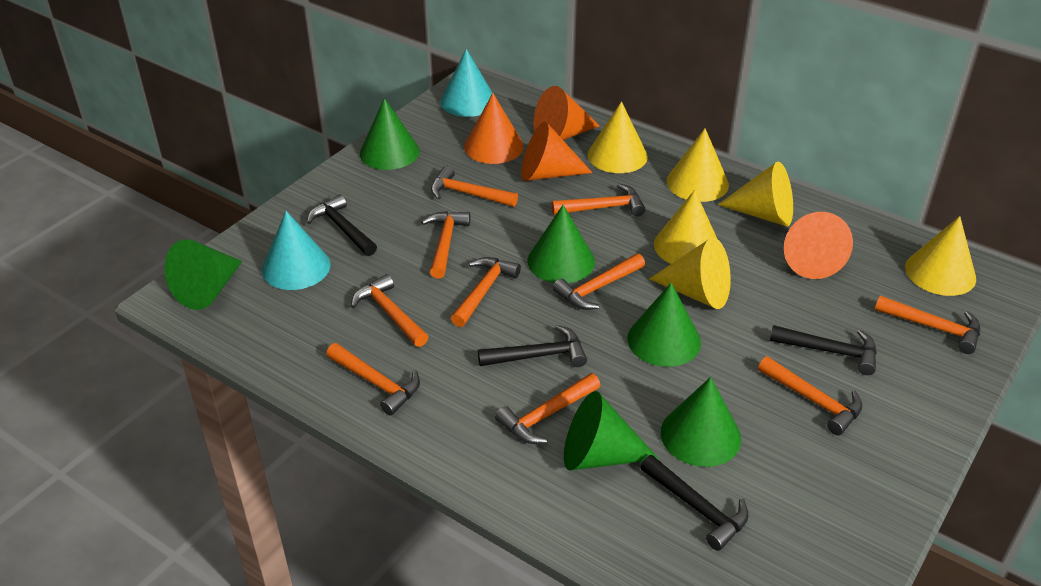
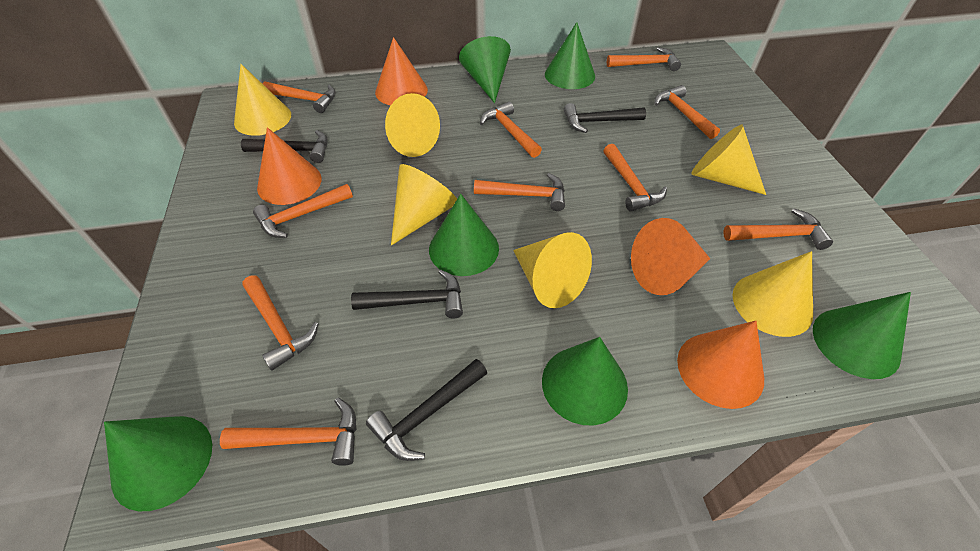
turquoise cone: 2 -> 0

